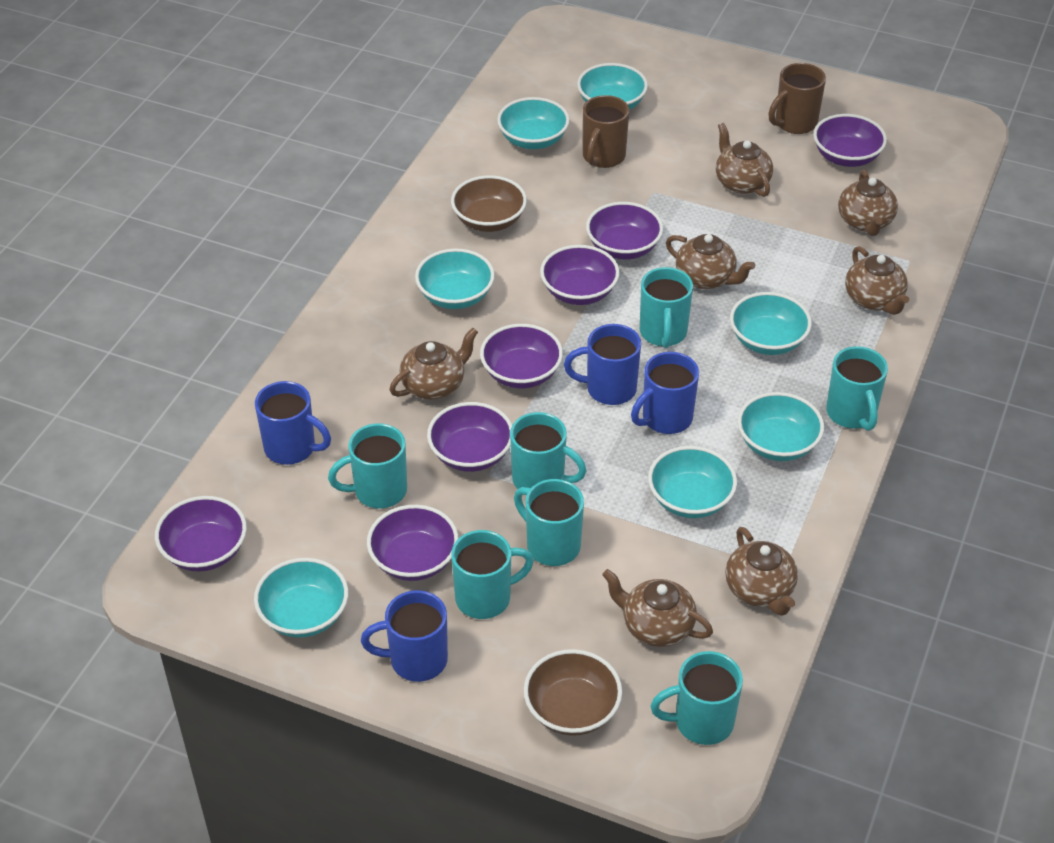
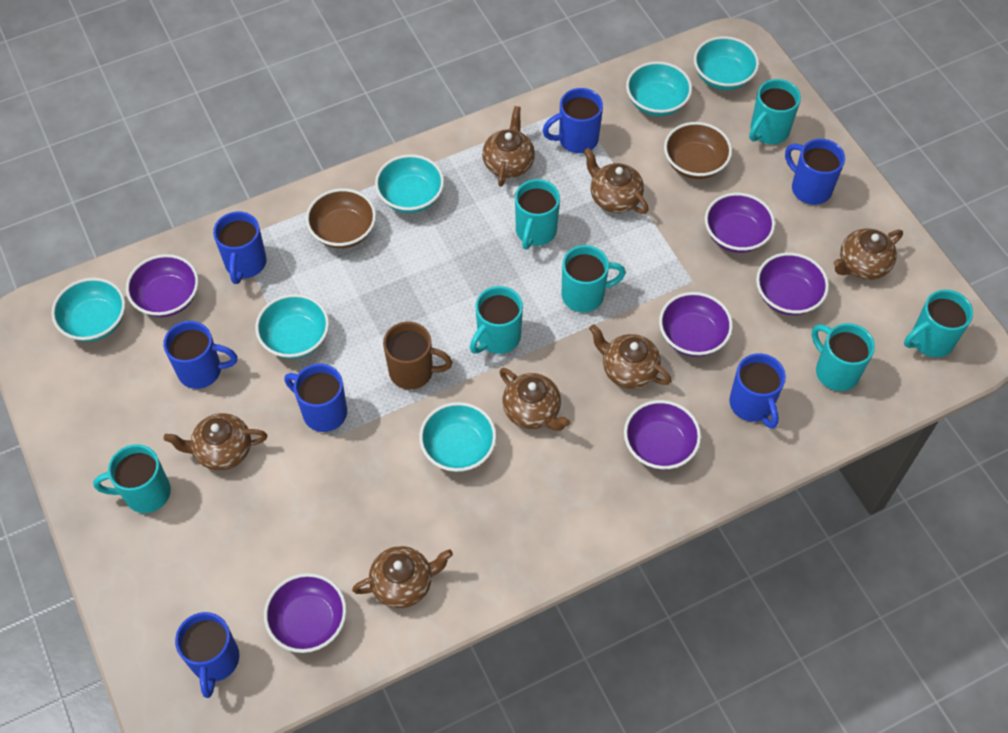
blue mug: 4 -> 7
brown mug: 2 -> 1
purple bowl: 7 -> 6
turquoise bowl: 7 -> 6

